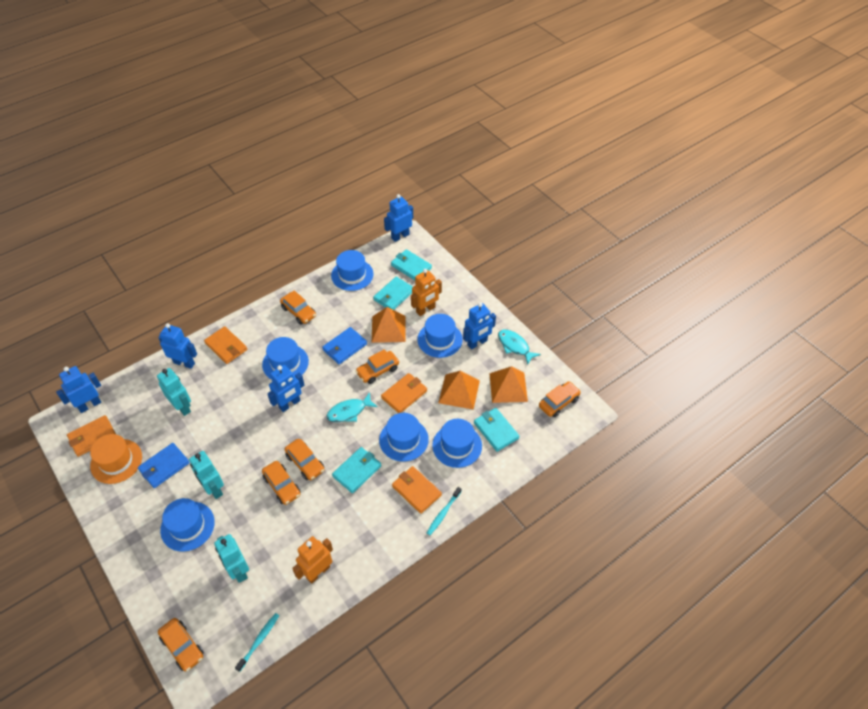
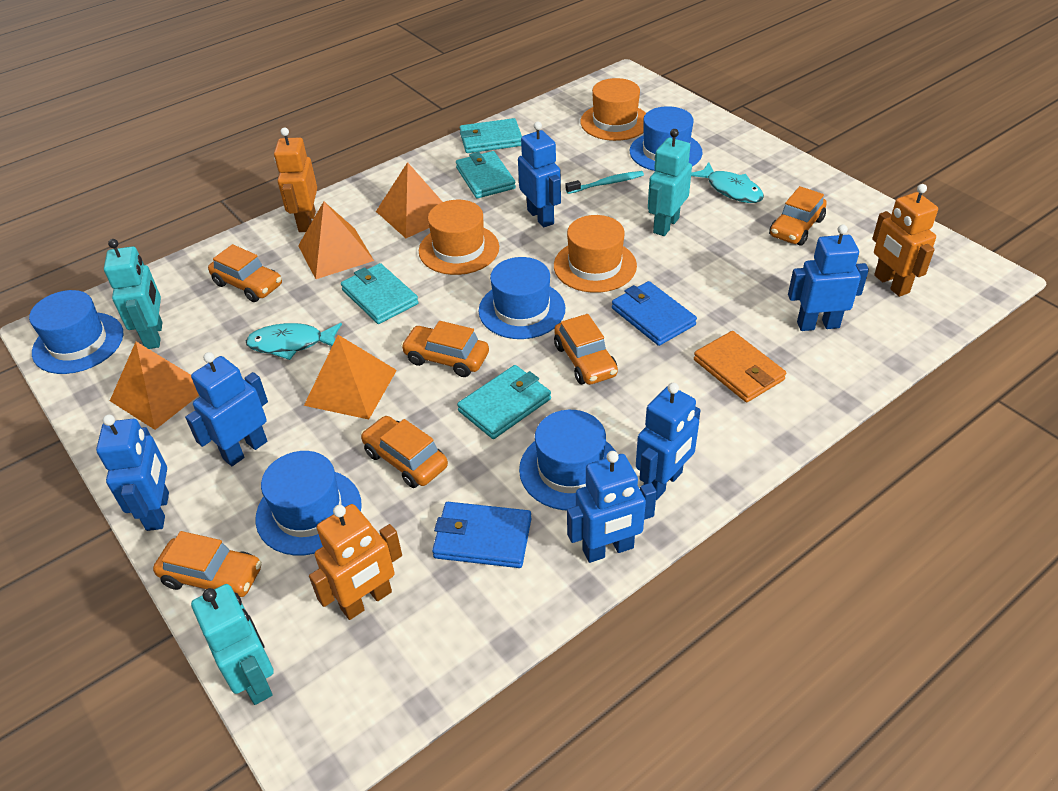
blue hat: 6 -> 5
blue robot: 5 -> 6
orange hat: 1 -> 3
orange pyramid: 3 -> 4
orange robot: 2 -> 3
orange wallet: 4 -> 1
turquoise toothbrush: 2 -> 1

